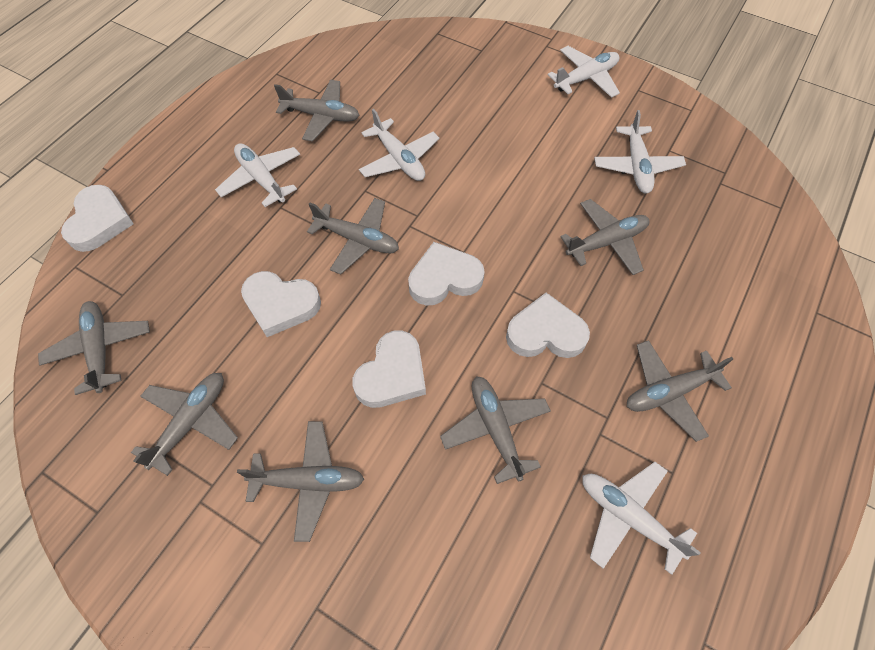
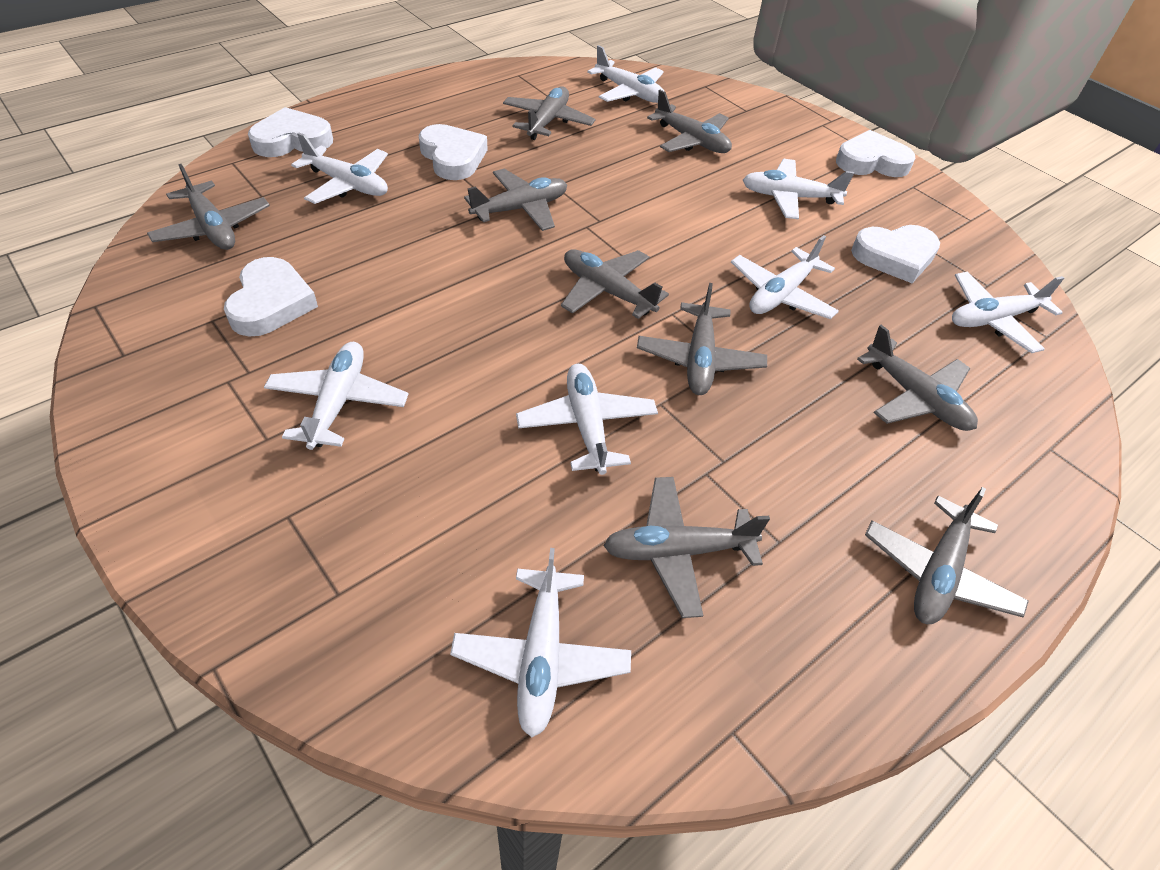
grey plane: 8 -> 9
white plane: 5 -> 8

